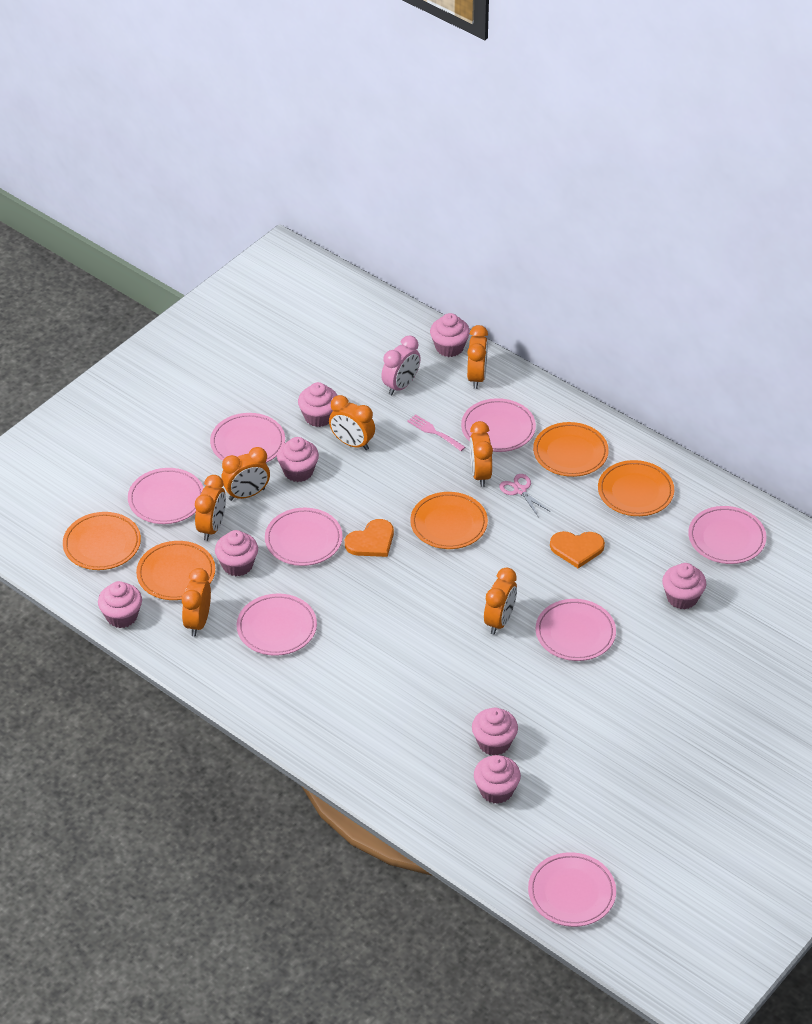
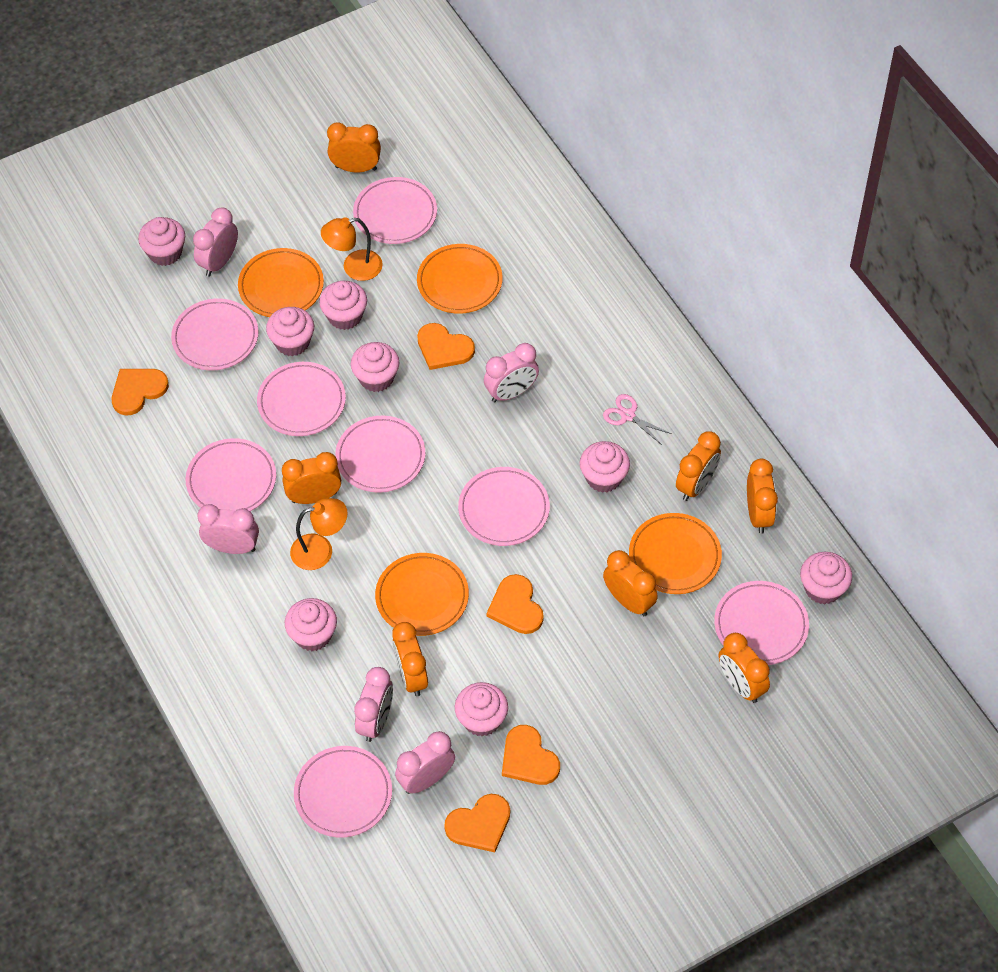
orange heart: 2 -> 5
orange lamp: 0 -> 2
orange plate: 5 -> 4
pink clock: 1 -> 5
pink fork: 1 -> 0

